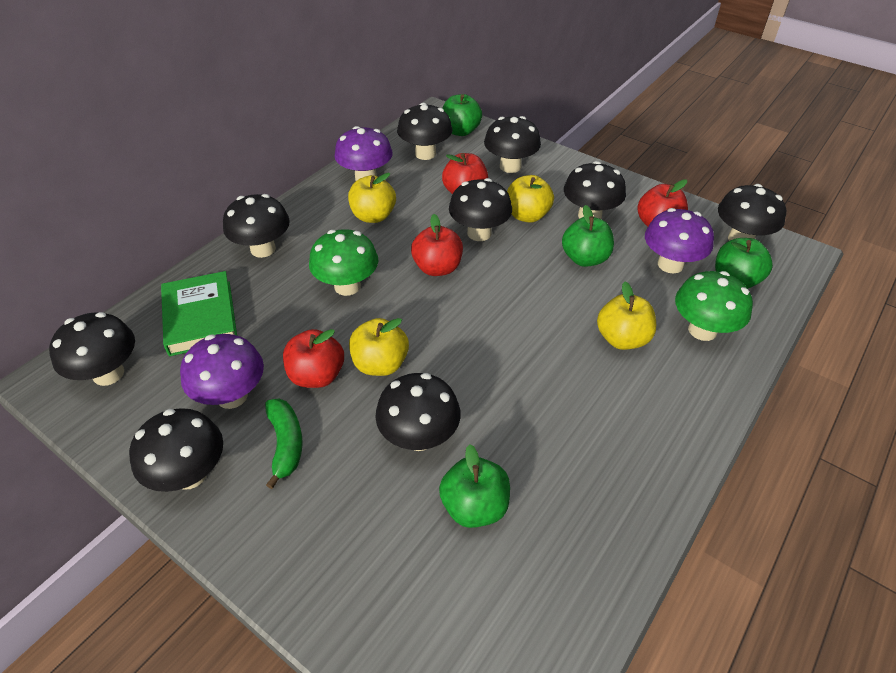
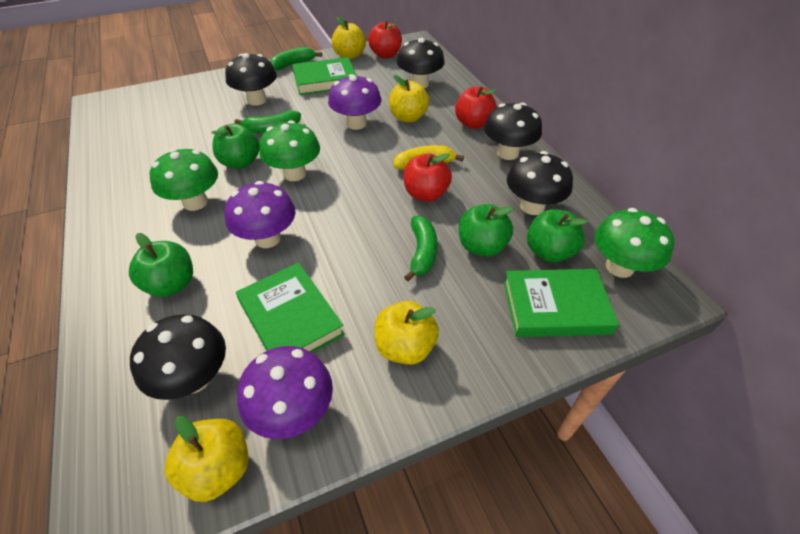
black mushroom: 9 -> 5
green banana: 1 -> 3
green book: 1 -> 3
green mushroom: 2 -> 3
red apple: 4 -> 3
yellow banana: 0 -> 1

